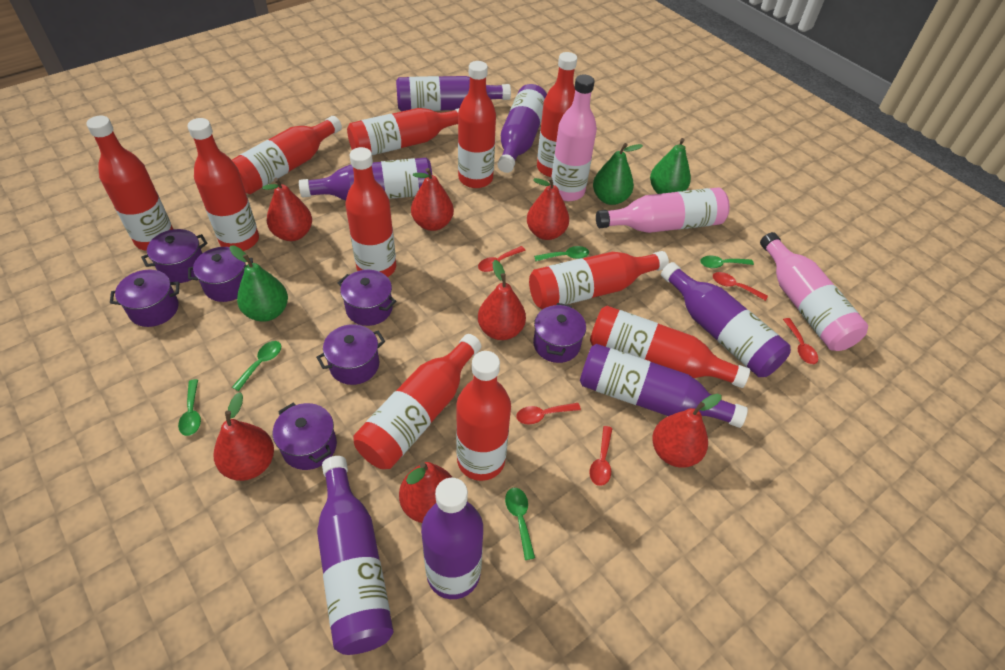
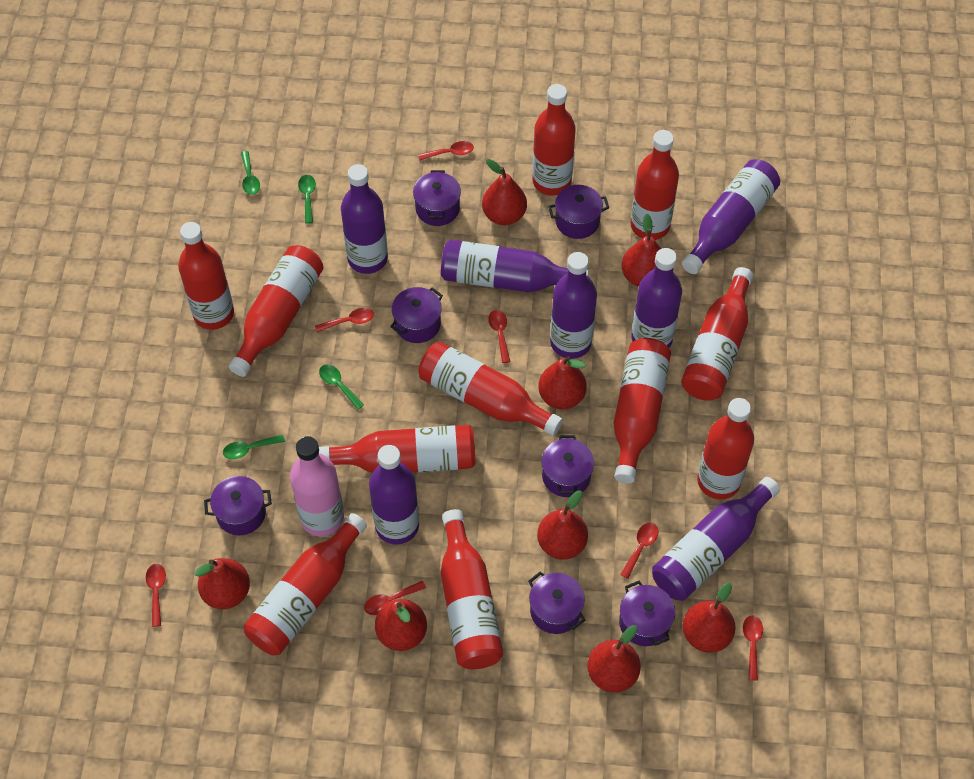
green pear: 3 -> 0
green spoon: 5 -> 4
pink bottle: 3 -> 1
red pear: 7 -> 8
red spoon: 5 -> 7

